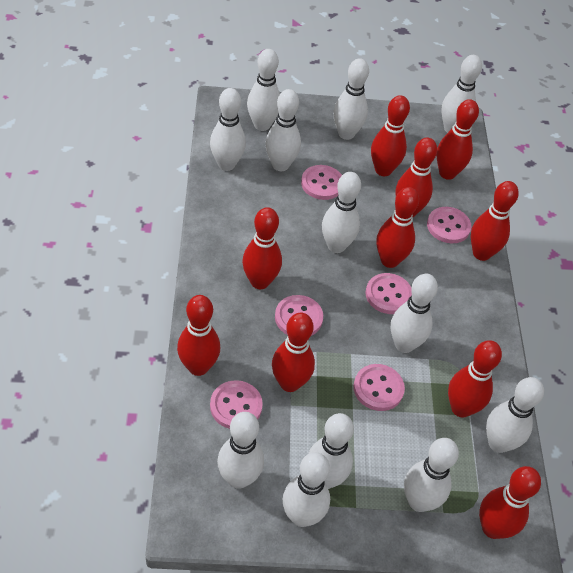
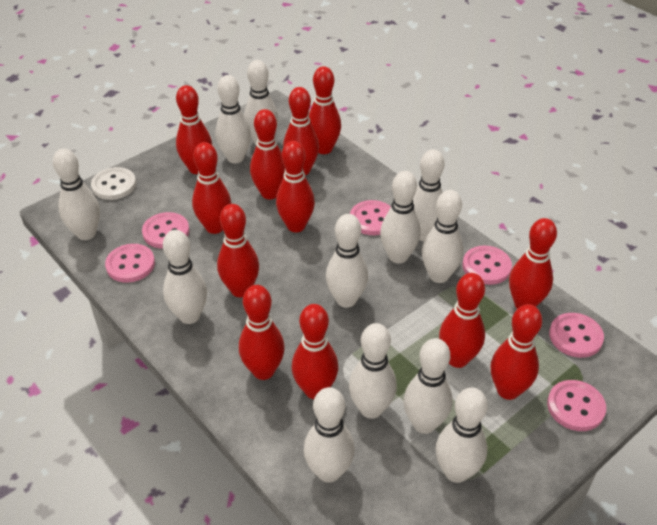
red bowling pin: 10 -> 12
white button: 0 -> 1

